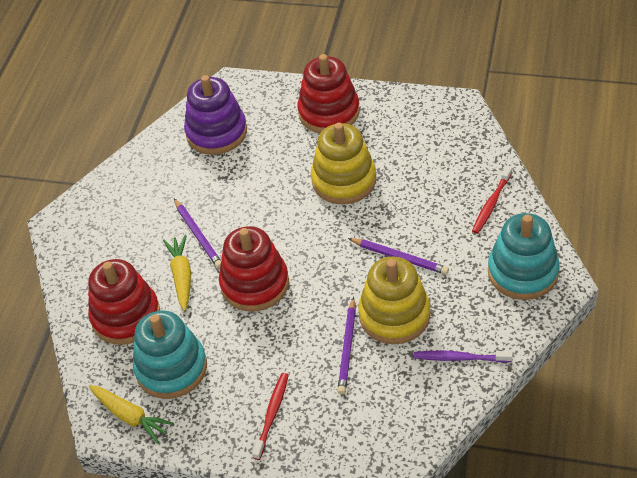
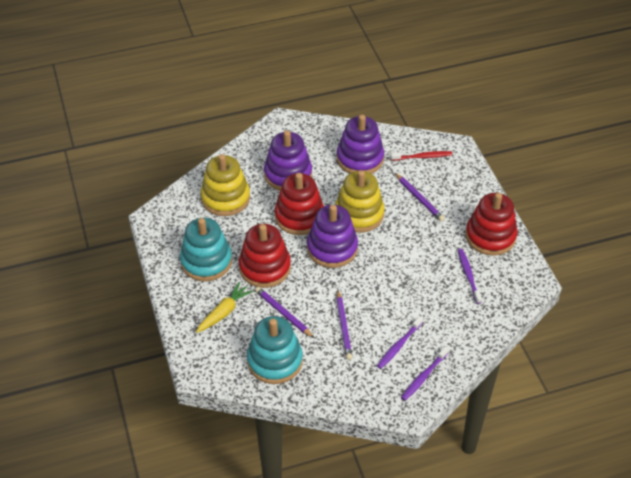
purple stacking toy: 1 -> 3
purple toothbrush: 1 -> 3
red toothbrush: 2 -> 1
yellow carrot: 2 -> 1

